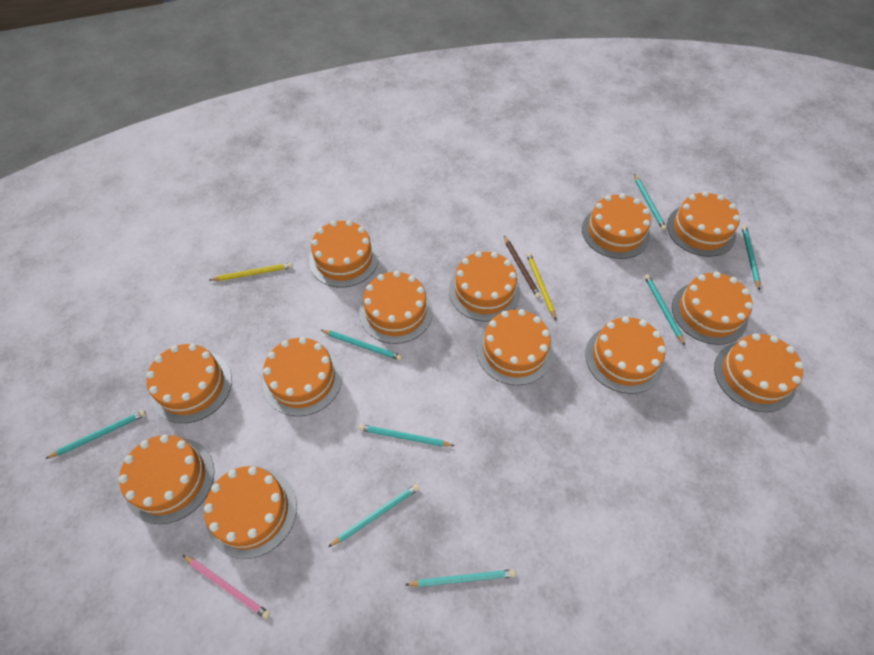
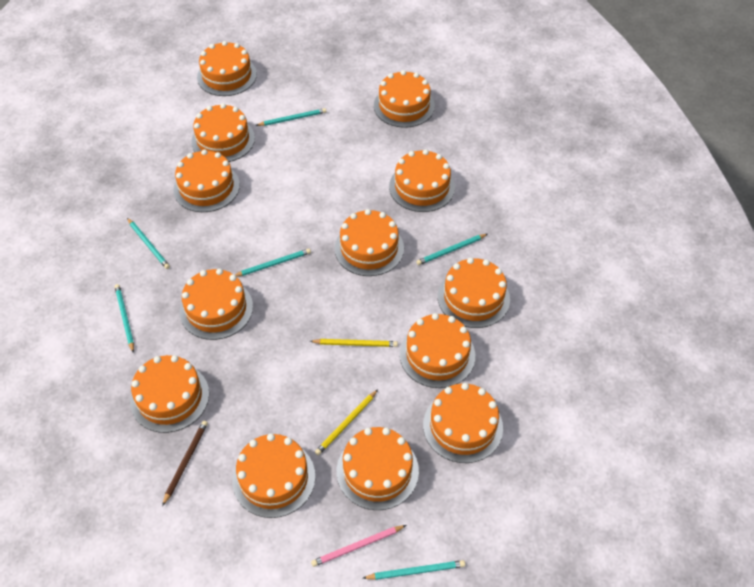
turquoise pencil: 8 -> 6

